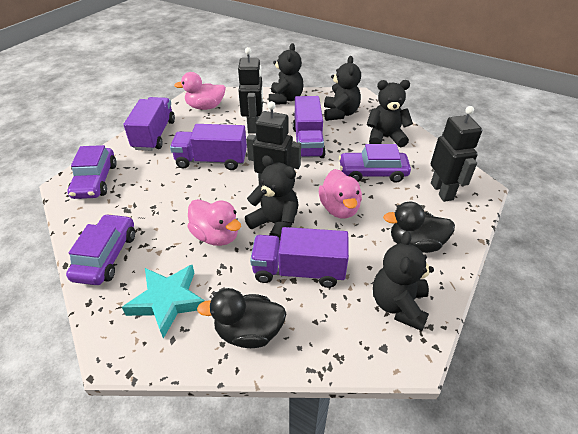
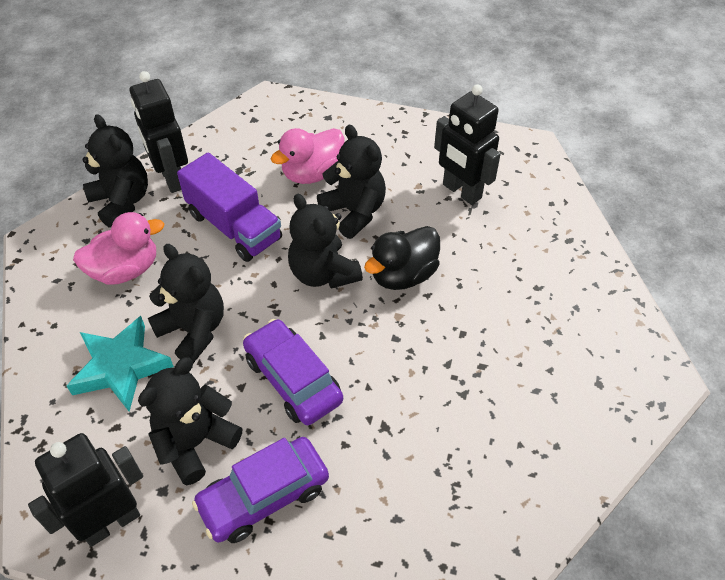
black duck: 2 -> 1
pink duck: 3 -> 2
purple car: 3 -> 2
purple truck: 4 -> 1

